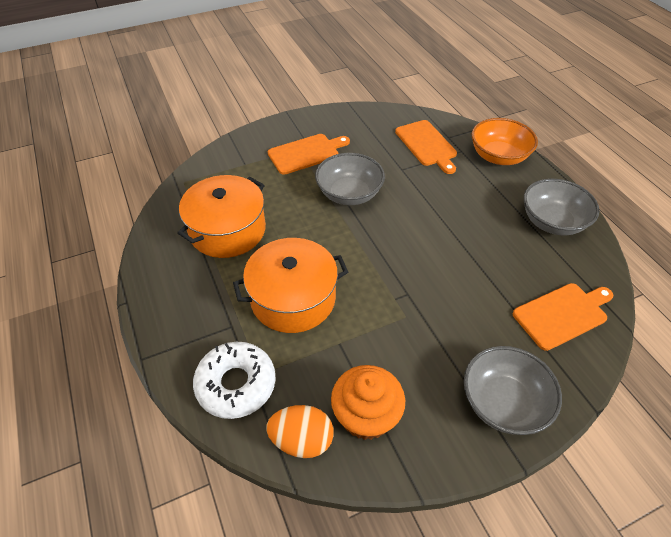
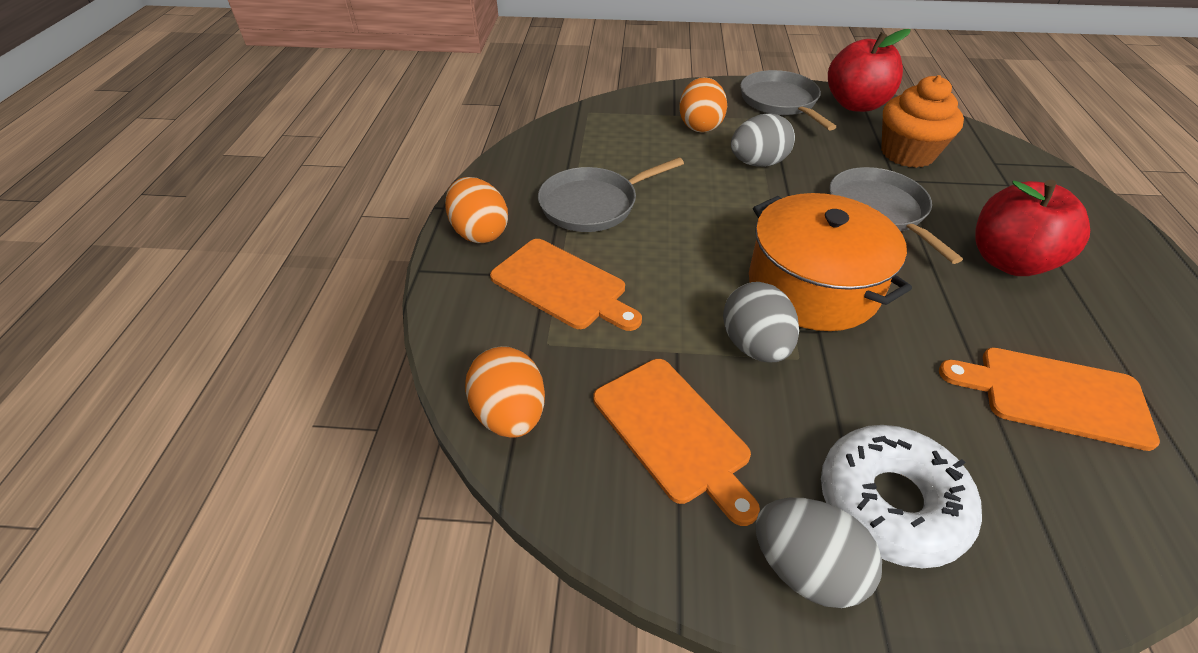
grey bowl: 3 -> 0
grey egg: 0 -> 3
grey pan: 0 -> 3
orange bowl: 1 -> 0
orange egg: 1 -> 3
orange pot: 2 -> 1
red apple: 0 -> 2

